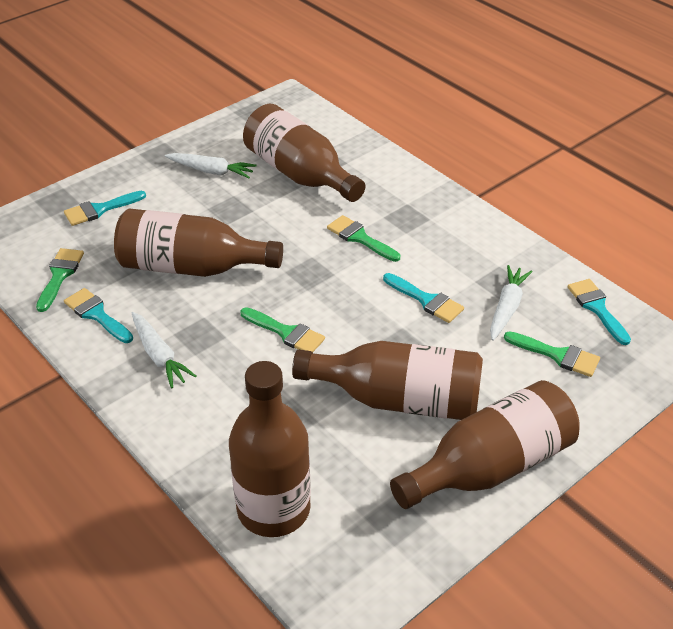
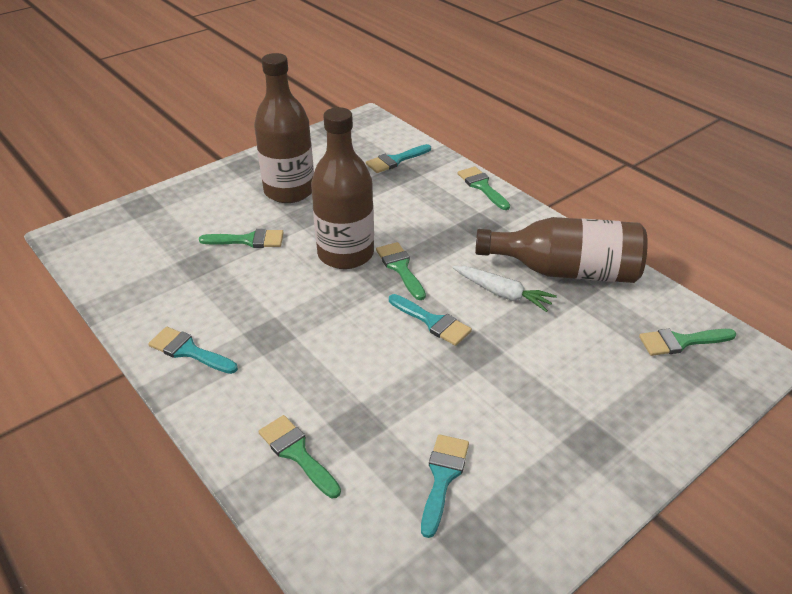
brown bottle: 5 -> 3
green brush: 4 -> 5
white carrot: 3 -> 1

